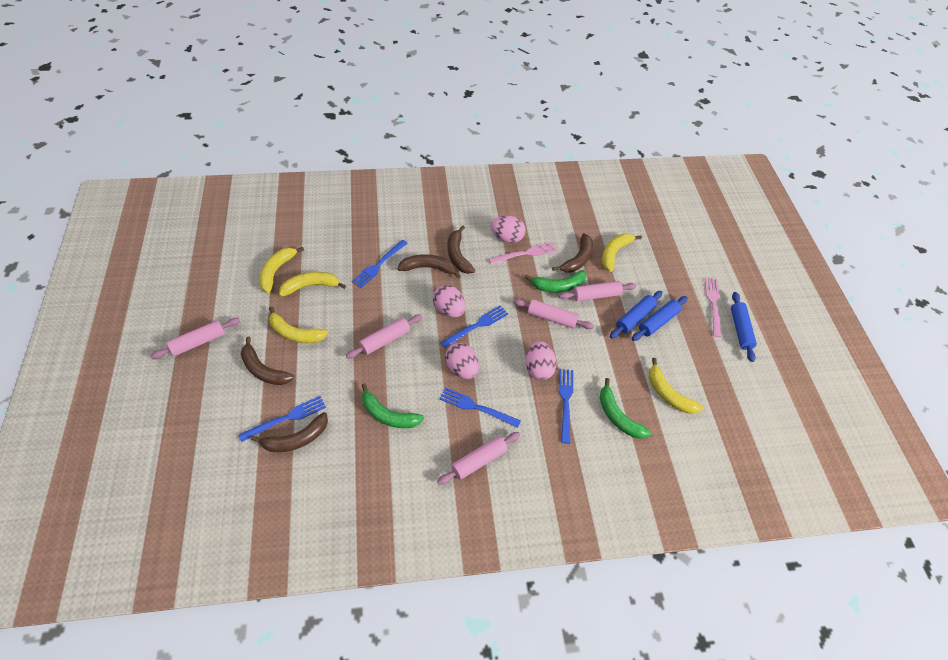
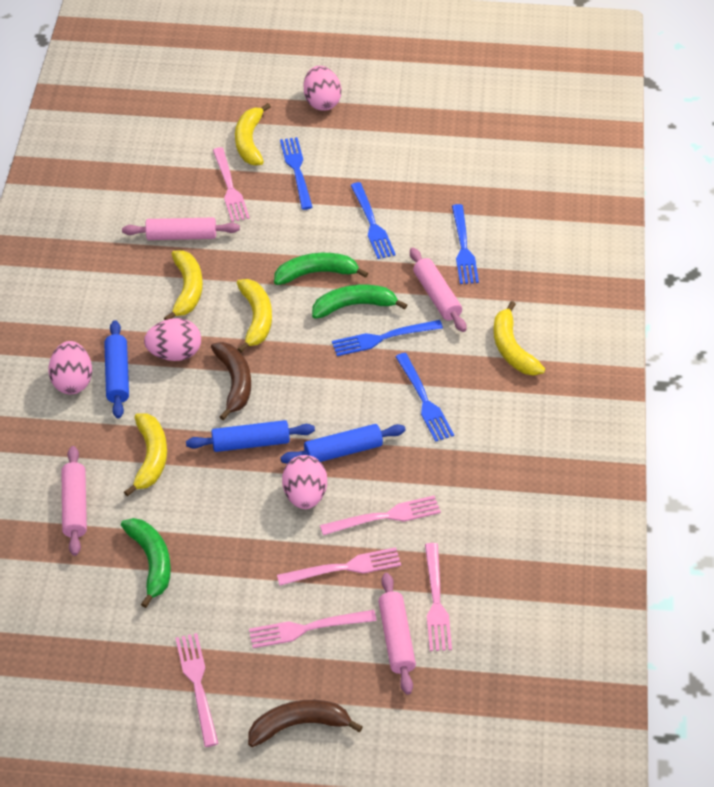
brown banana: 5 -> 2
pink fork: 2 -> 6
pink rolling pin: 5 -> 4

